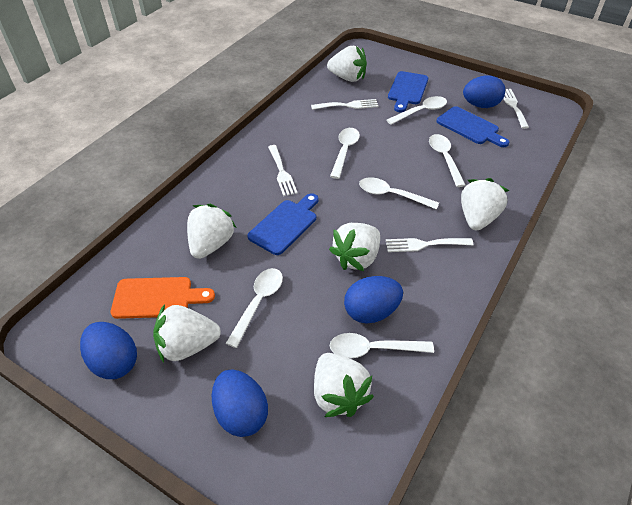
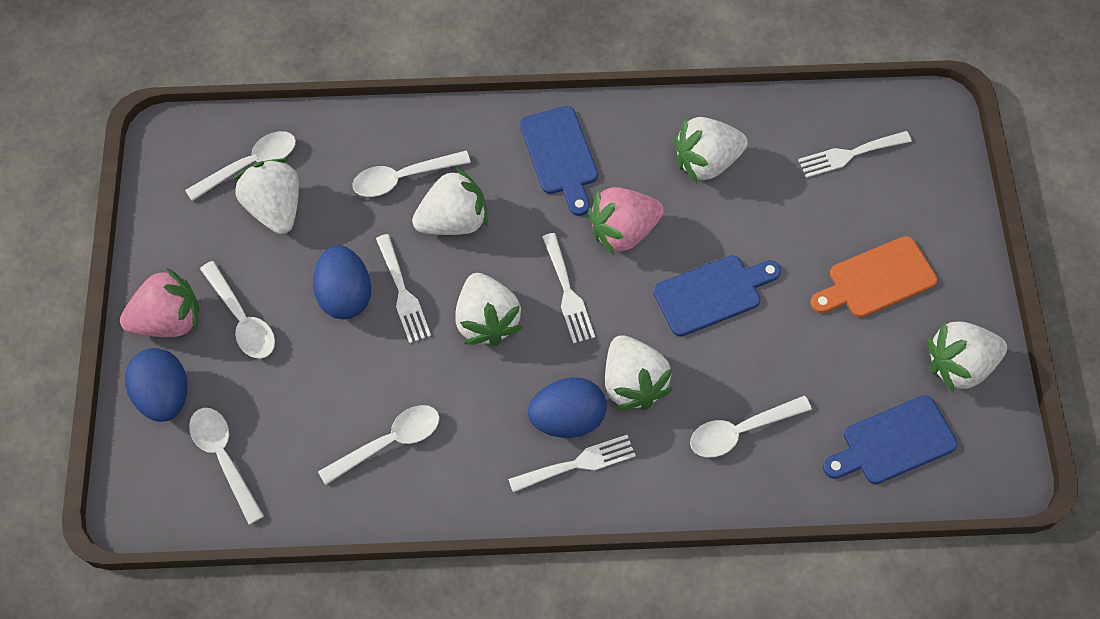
blue egg: 4 -> 3
pink strawberry: 0 -> 2

